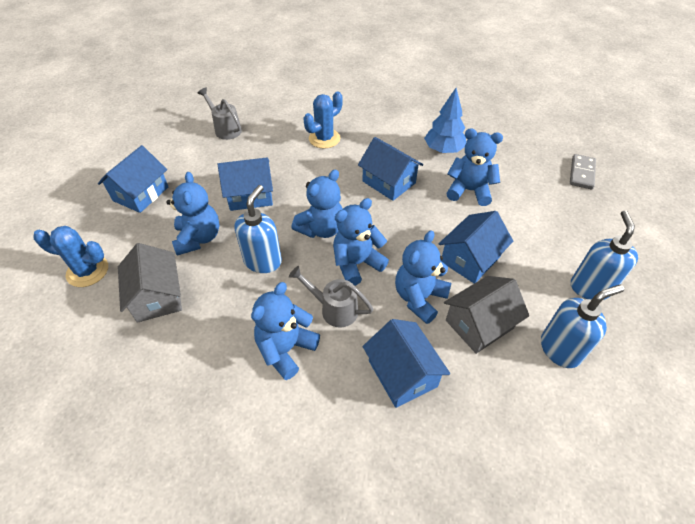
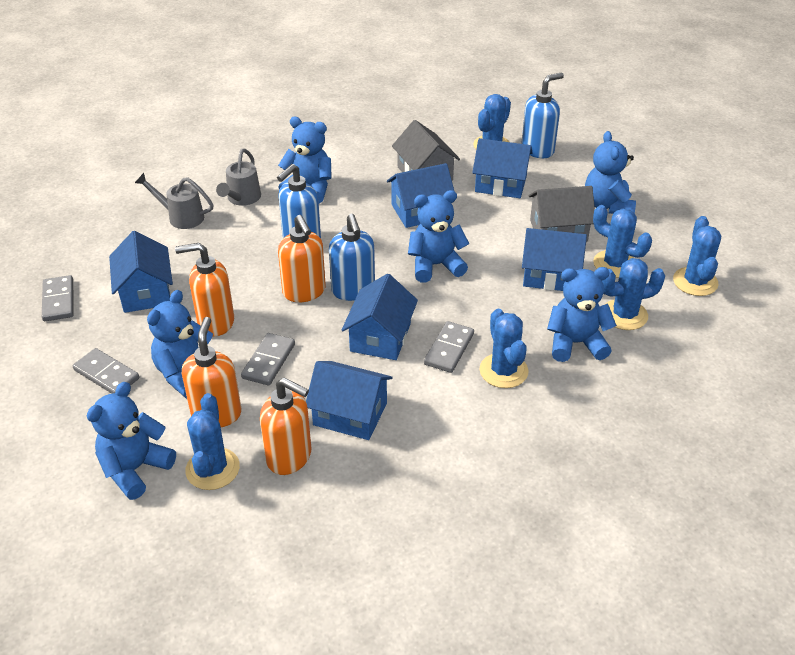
blue cactus: 2 -> 6
blue house: 5 -> 6
blue tree: 1 -> 0
grey domino: 1 -> 4
orange soap dispenser: 0 -> 4

